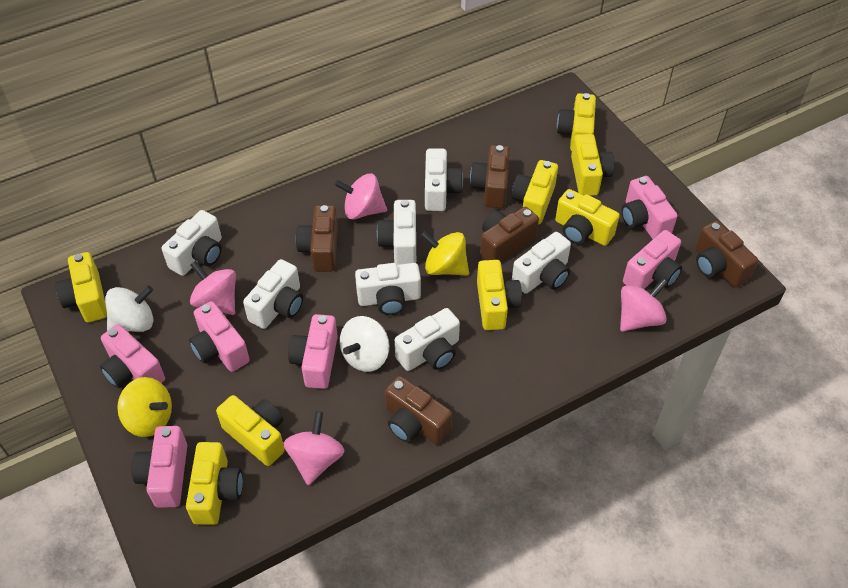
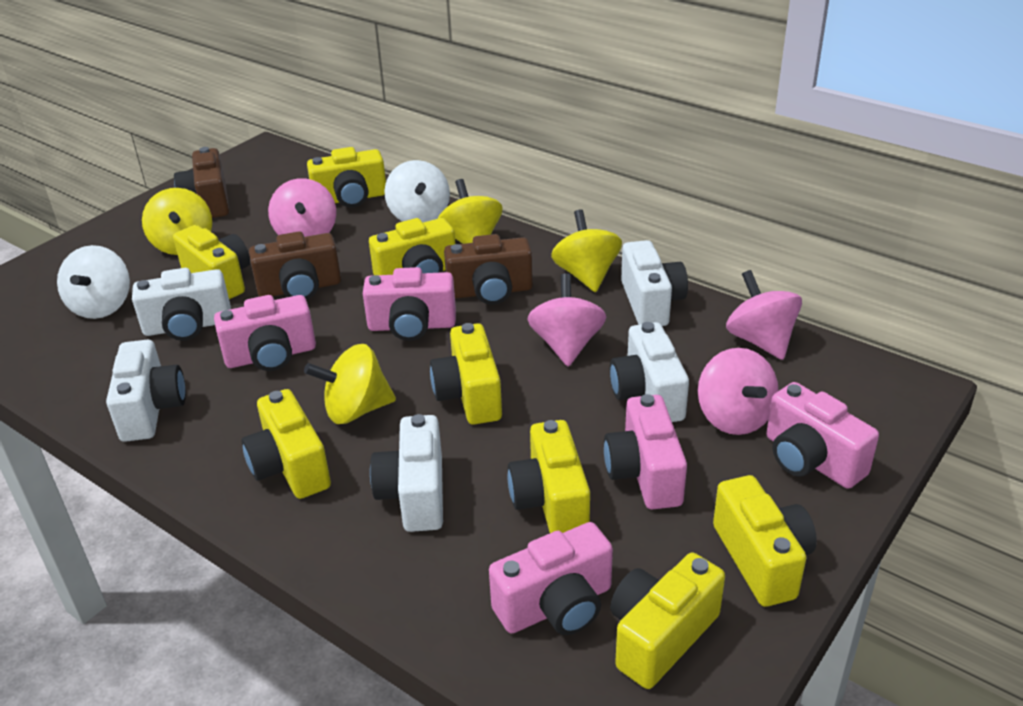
brown camera: 5 -> 3
pink camera: 6 -> 5
white camera: 7 -> 5
yellow spinning top: 2 -> 4

